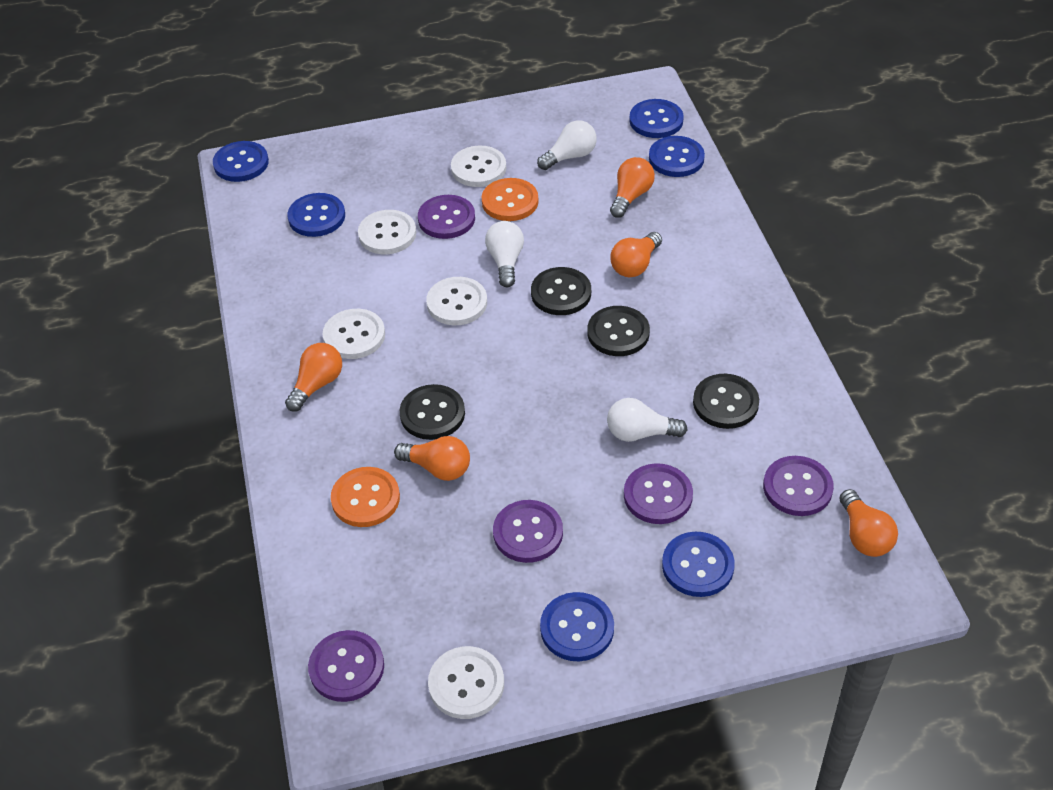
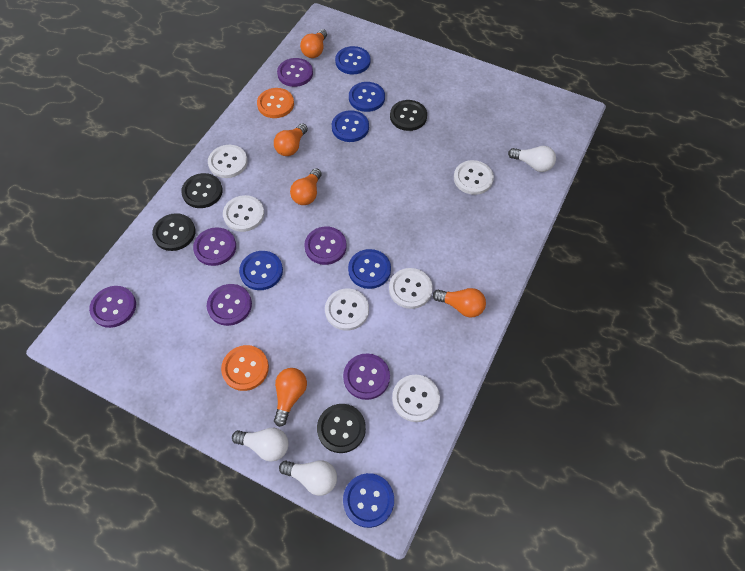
purple button: 5 -> 6
white button: 5 -> 6

